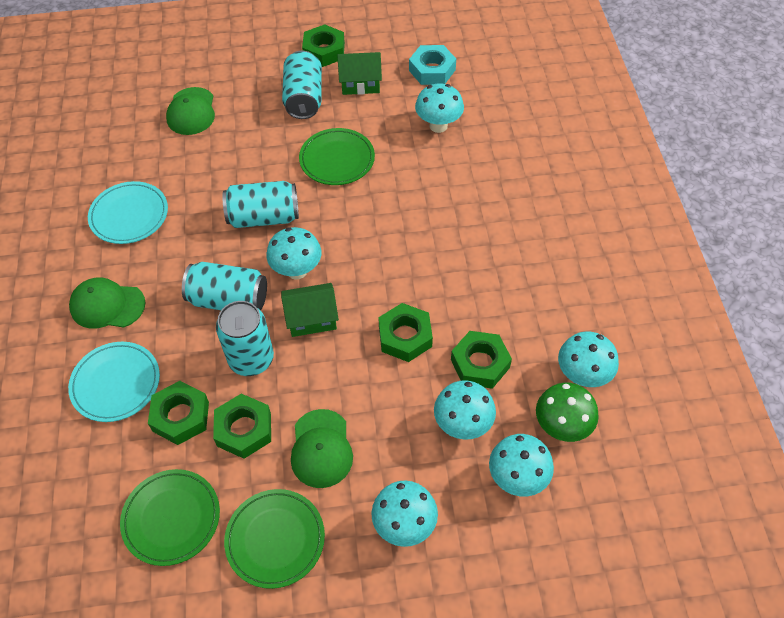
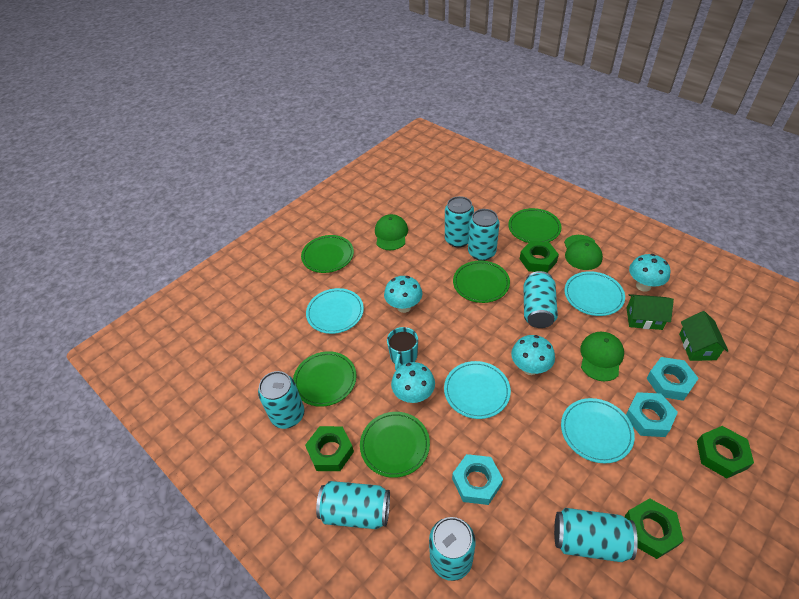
green mushroom: 1 -> 0
green nut: 5 -> 4
green plate: 3 -> 5
turquoise can: 4 -> 7
turquoise mug: 0 -> 1
turquoise mushroom: 6 -> 4
turquoise nut: 1 -> 3
turquoise plate: 2 -> 4

